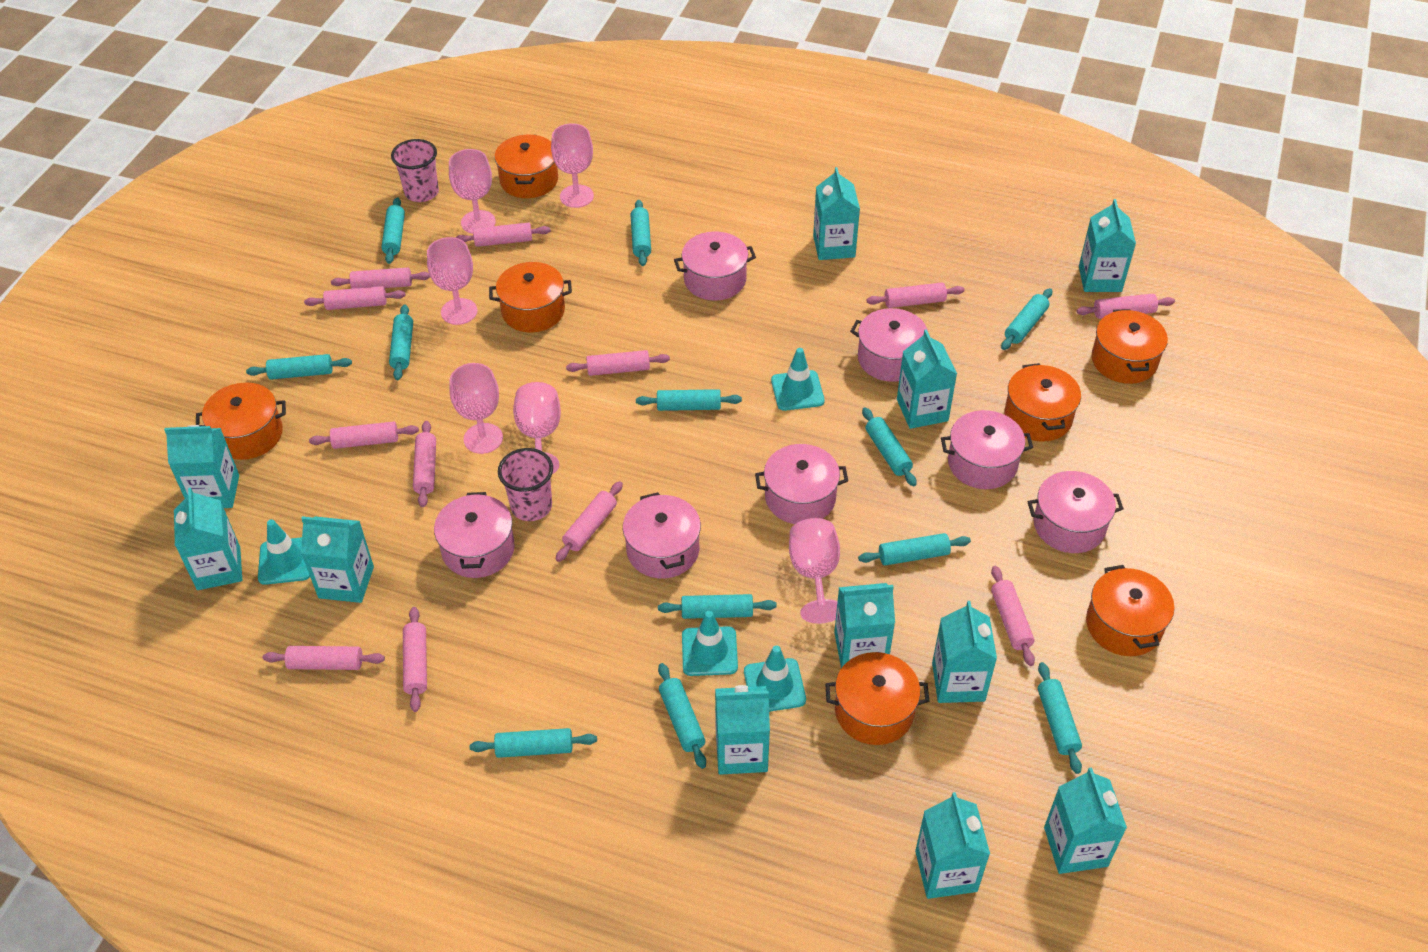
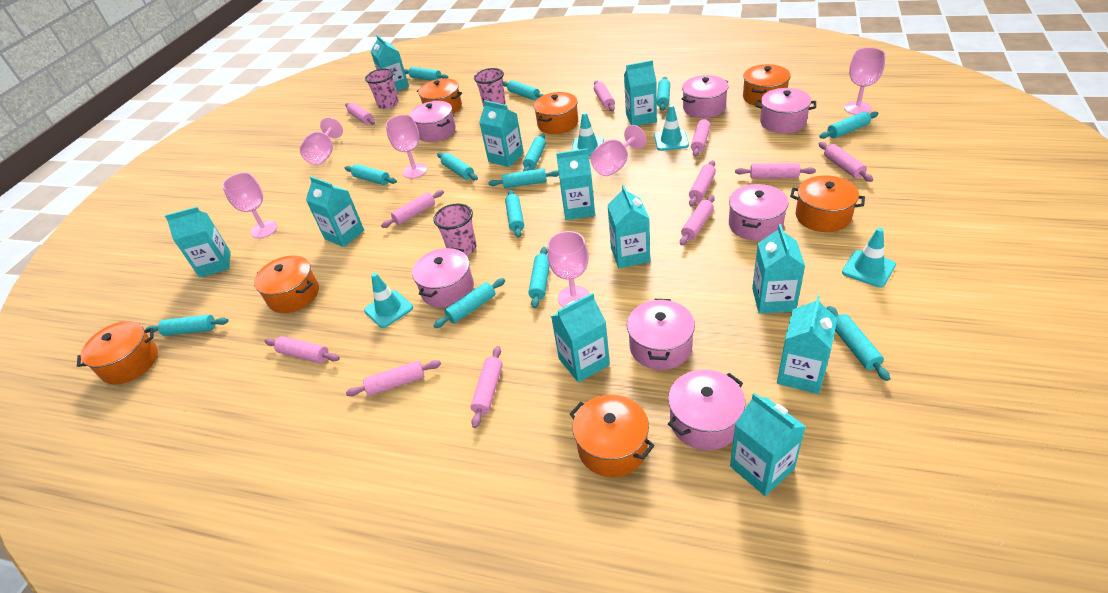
pink cup: 2 -> 3
pink rolling pin: 12 -> 11
turquoise rolling pin: 12 -> 13

